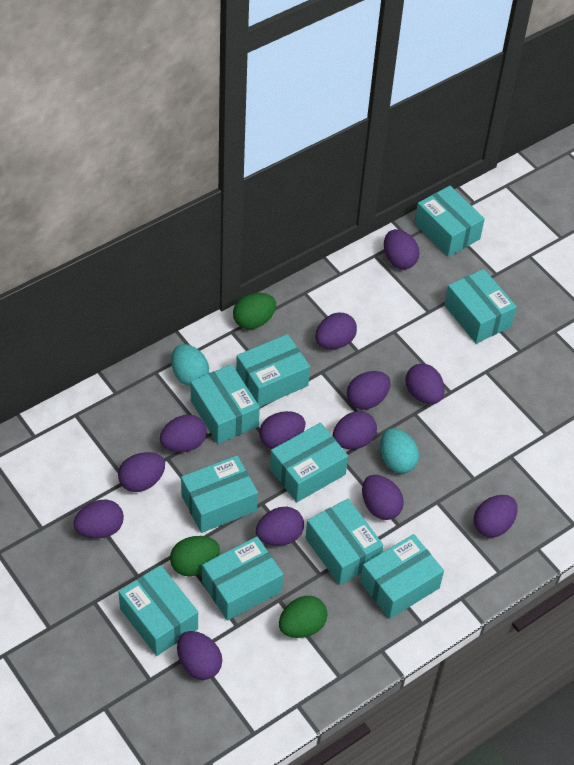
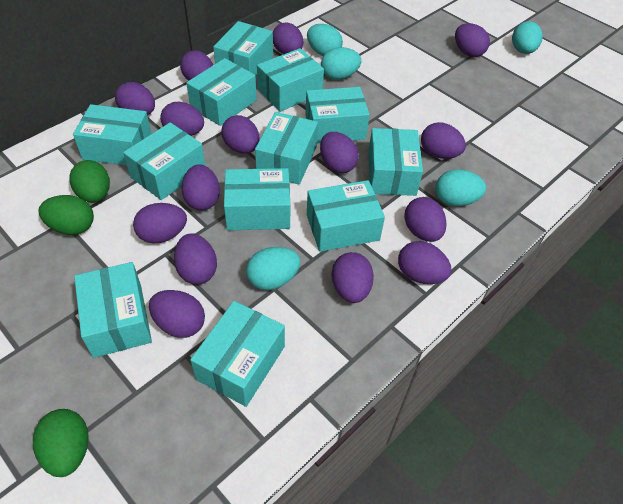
purple egg: 13 -> 15
turquoise box: 10 -> 12
turquoise egg: 2 -> 5

